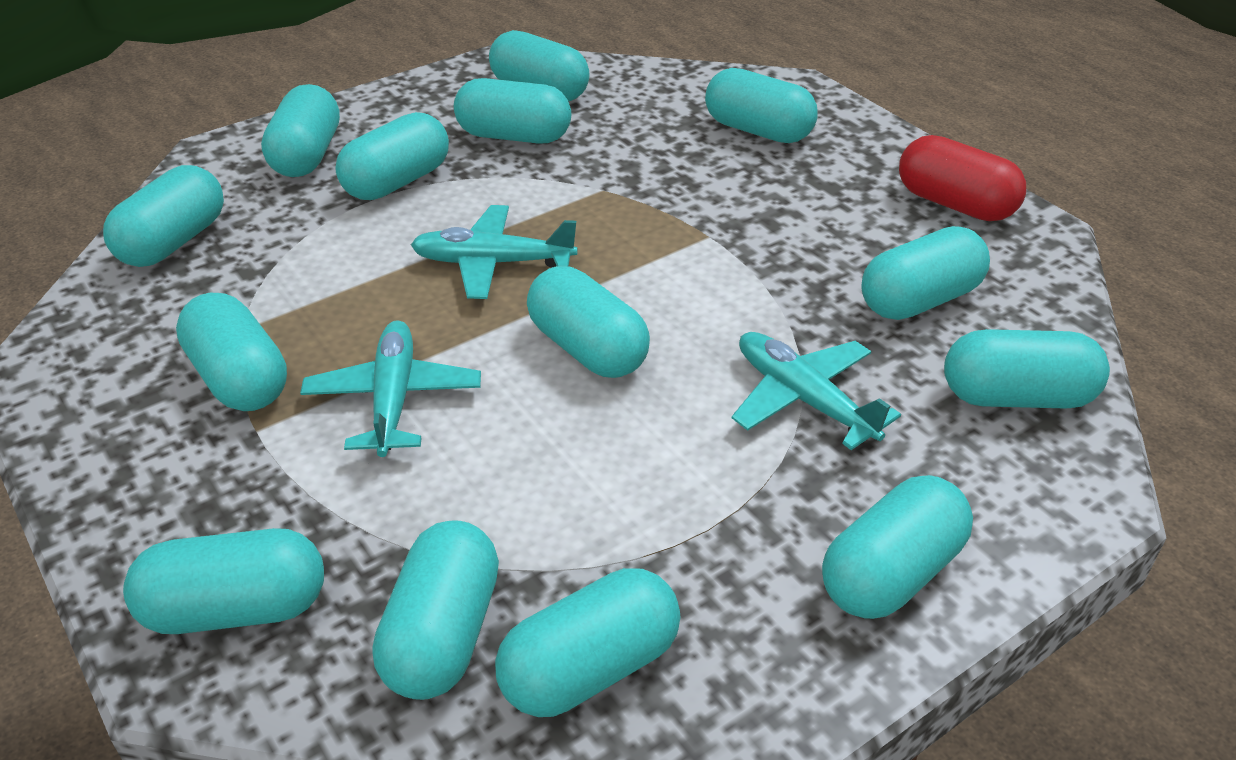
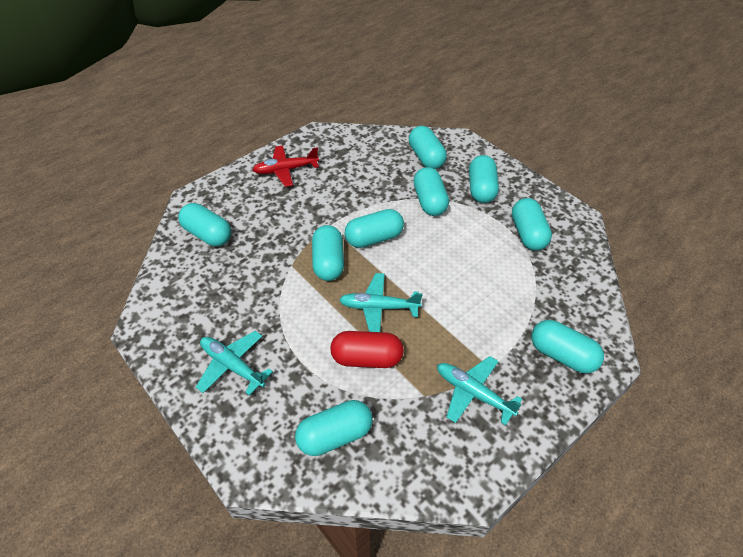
red plane: 0 -> 1
turquoise capsule: 14 -> 9

